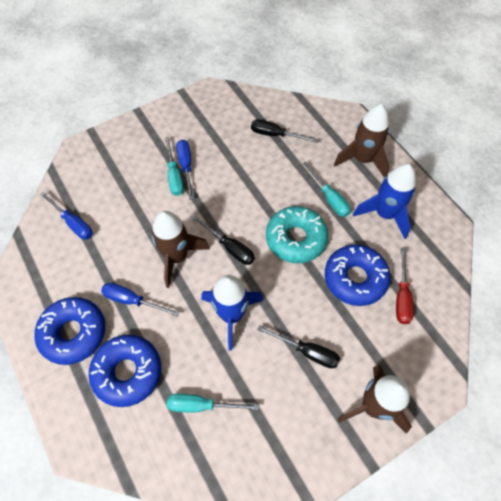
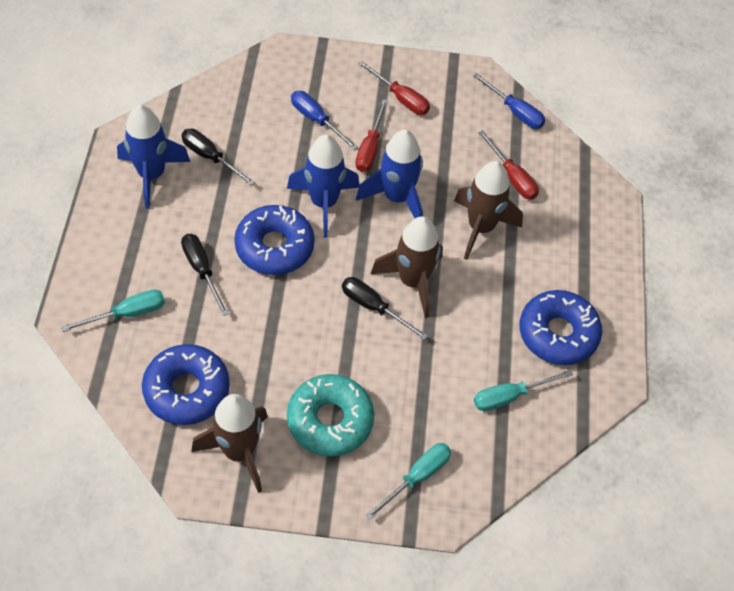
blue rocket: 2 -> 3
blue screwdriver: 3 -> 2
red screwdriver: 1 -> 3

